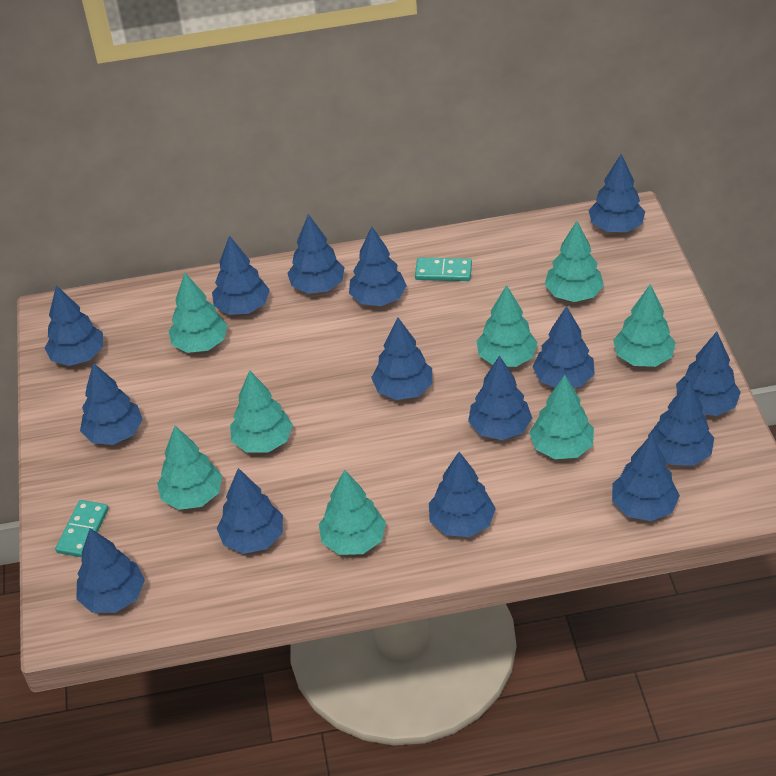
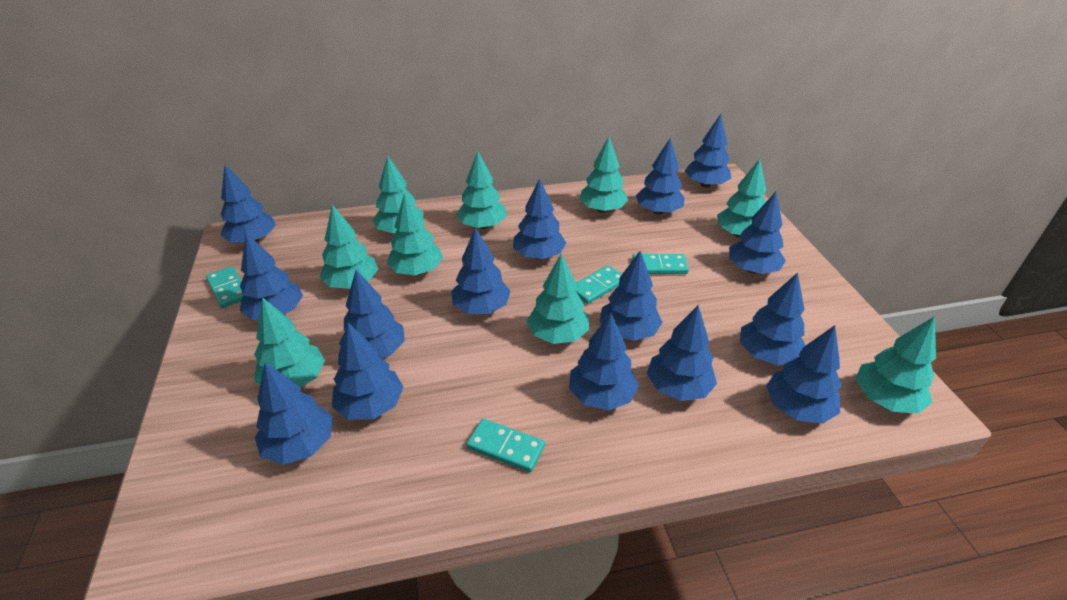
turquoise domino: 2 -> 4
turquoise tree: 8 -> 9

